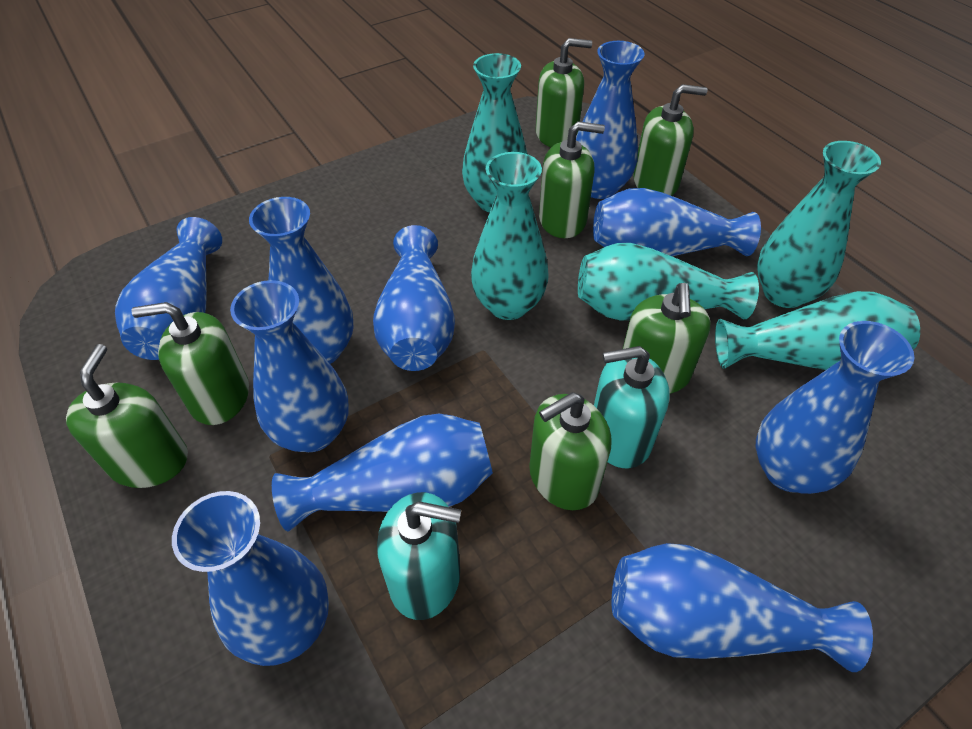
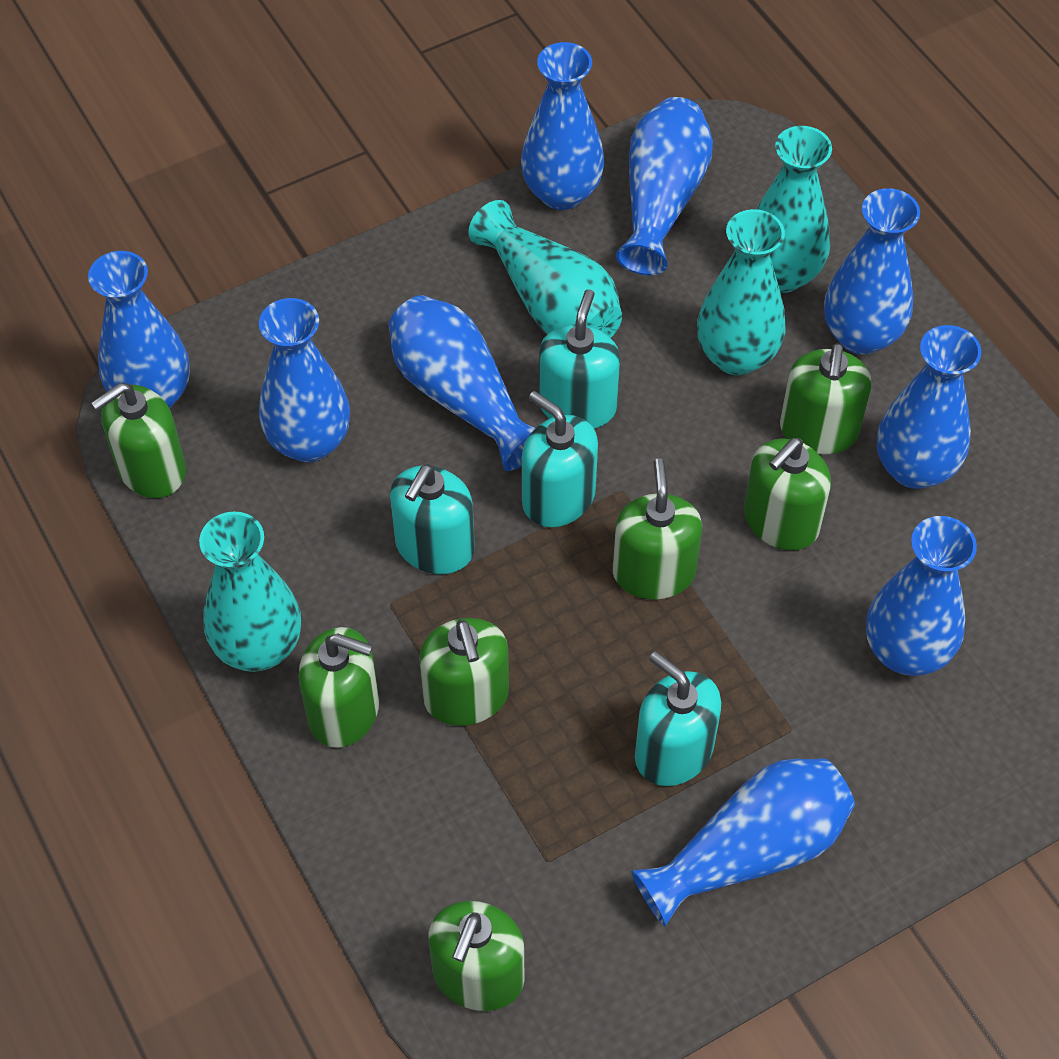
blue vase: 10 -> 9
turquoise soap dispenser: 2 -> 4
turquoise vase: 5 -> 4

